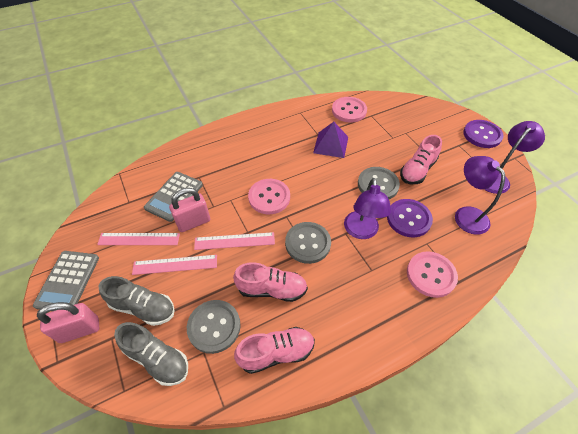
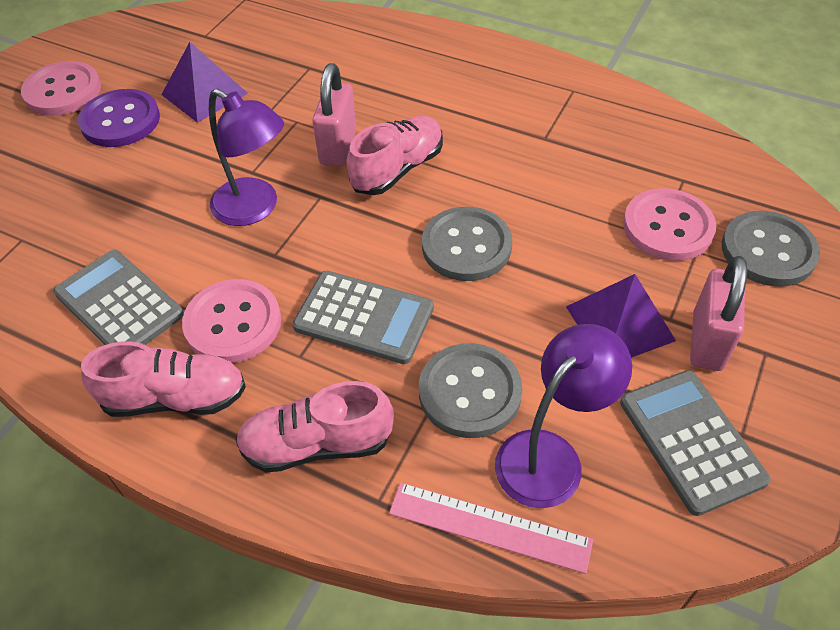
grey calculator: 2 -> 3
grey shoe: 2 -> 0
pink ruler: 3 -> 1
purple button: 2 -> 1
purple lamp: 3 -> 2
purple pyramid: 1 -> 2

